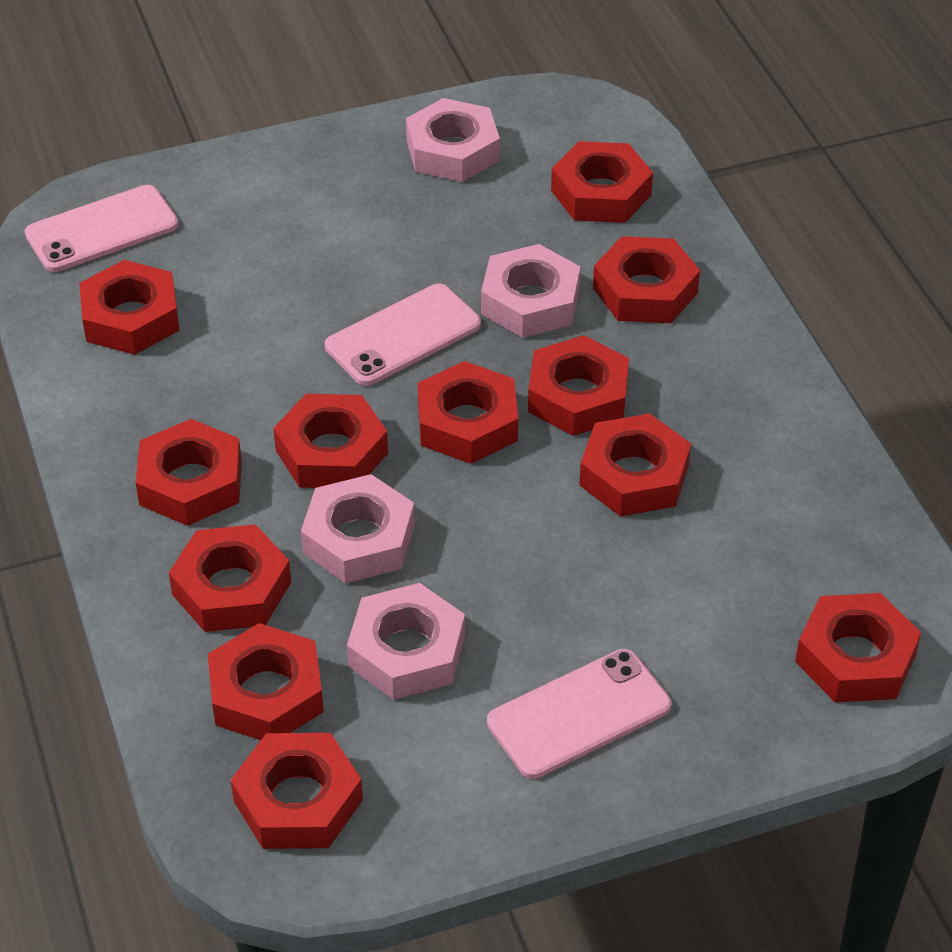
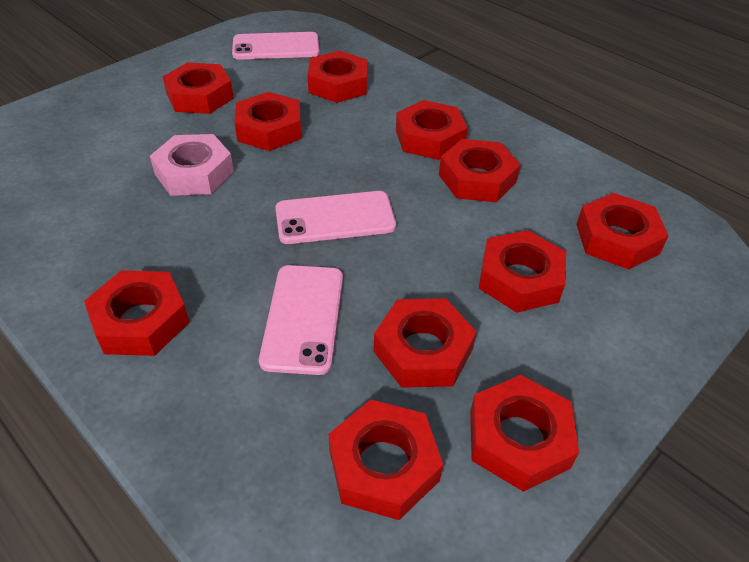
pink nut: 4 -> 1
red nut: 12 -> 11

